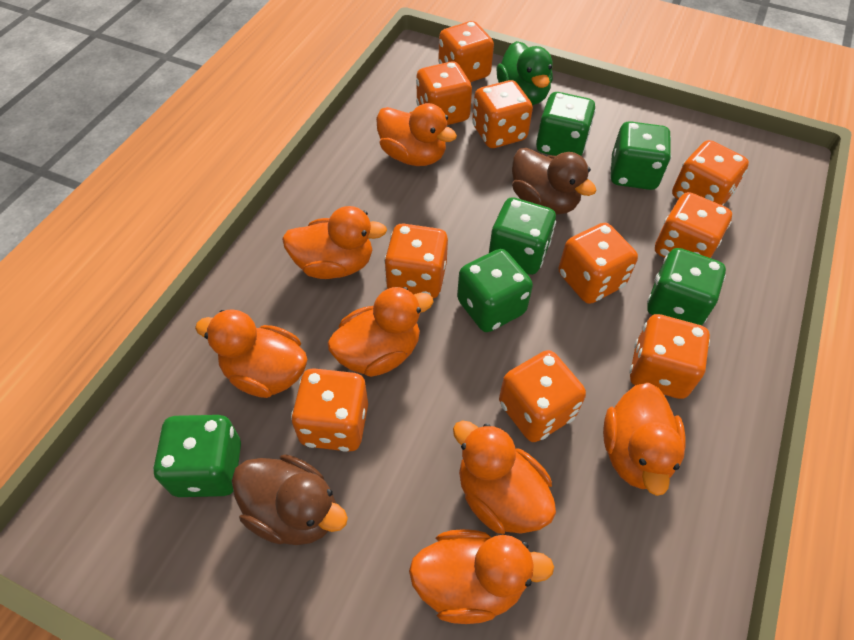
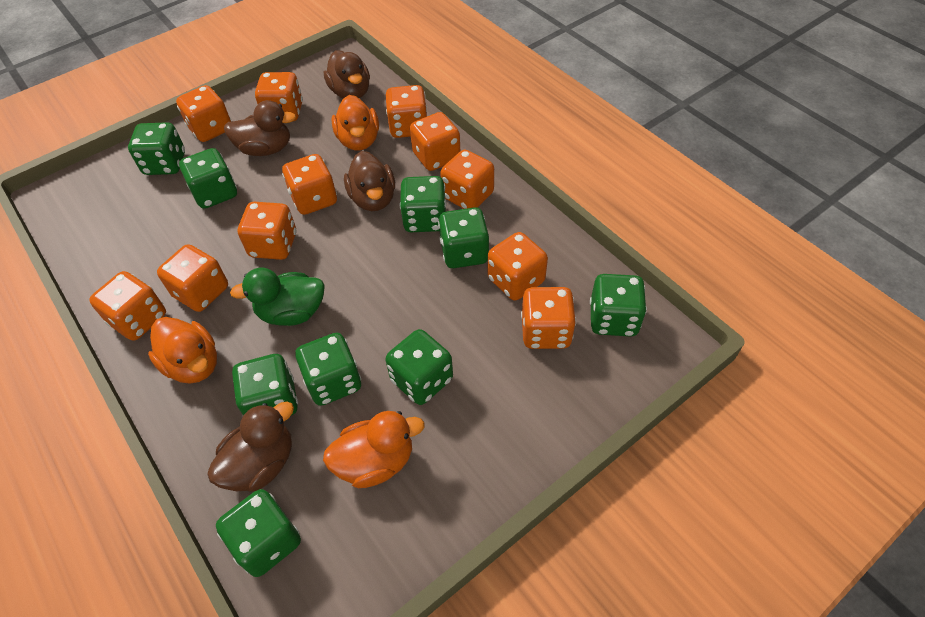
brown duck: 2 -> 4
green dice: 6 -> 9
orange dice: 10 -> 11
orange duck: 7 -> 3

